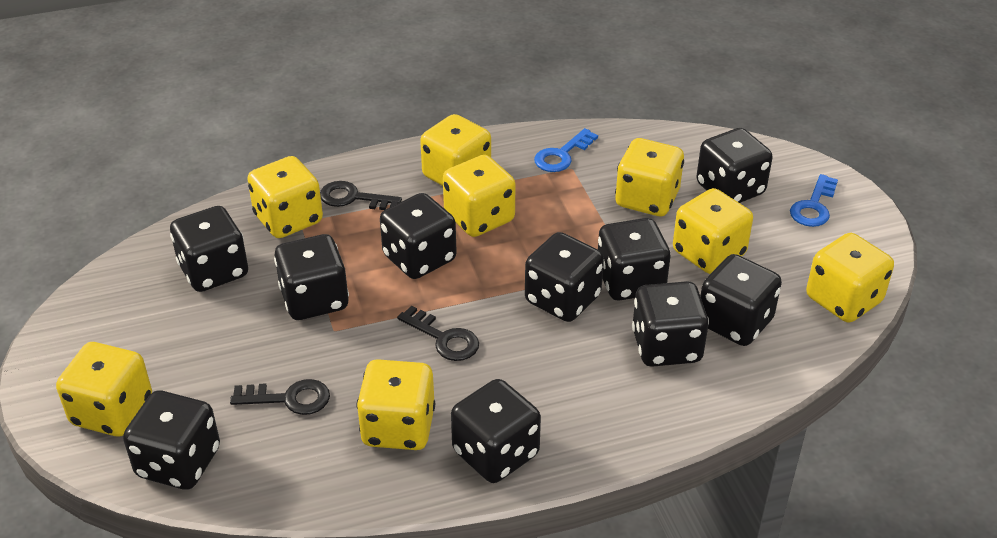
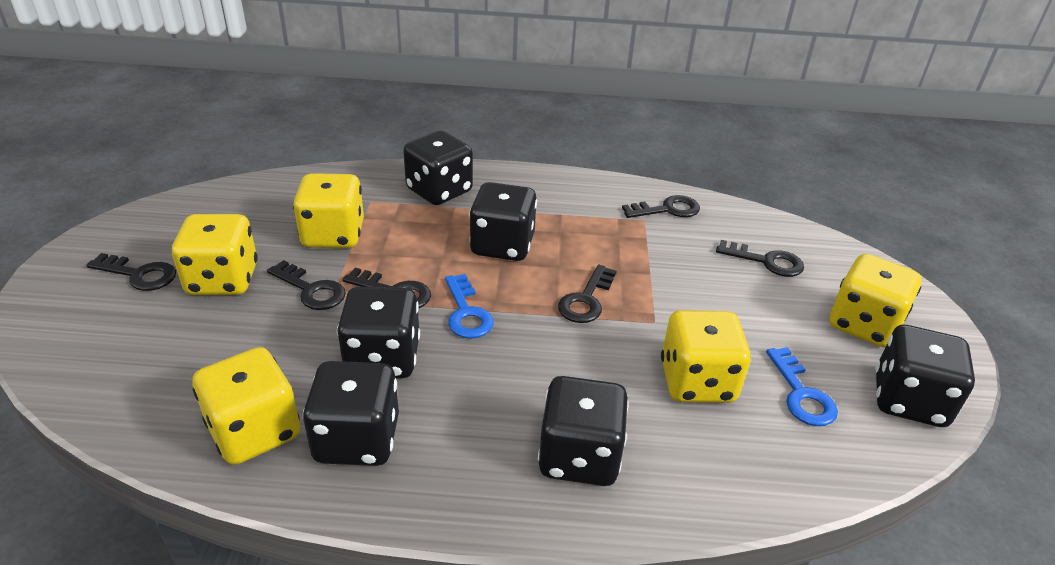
black dice: 10 -> 6
black key: 3 -> 6
yellow dice: 8 -> 5

